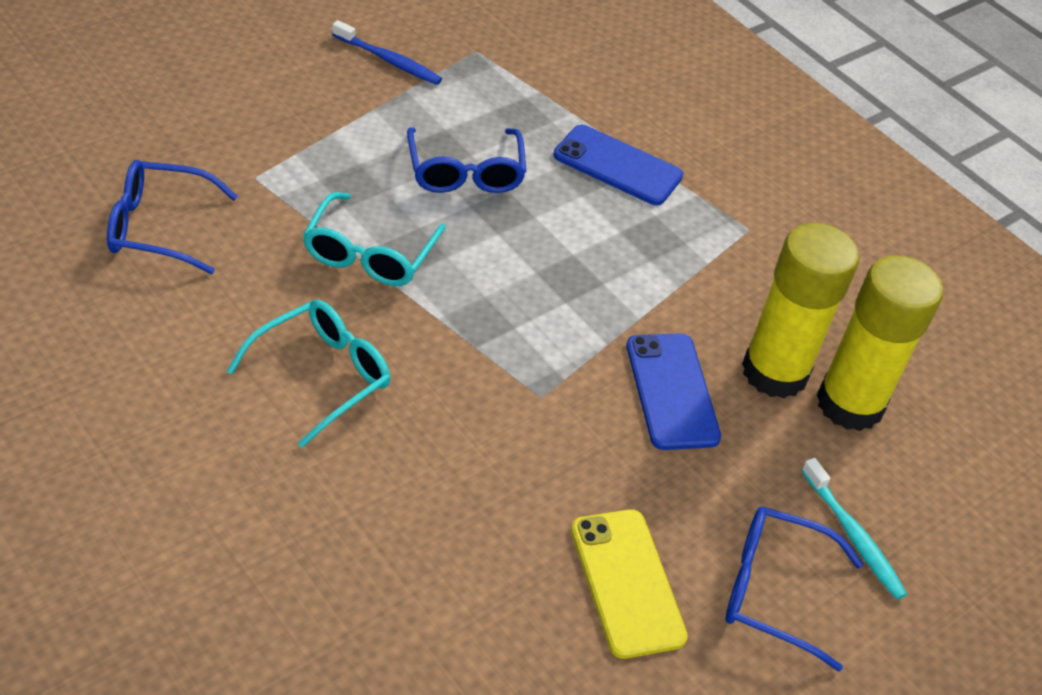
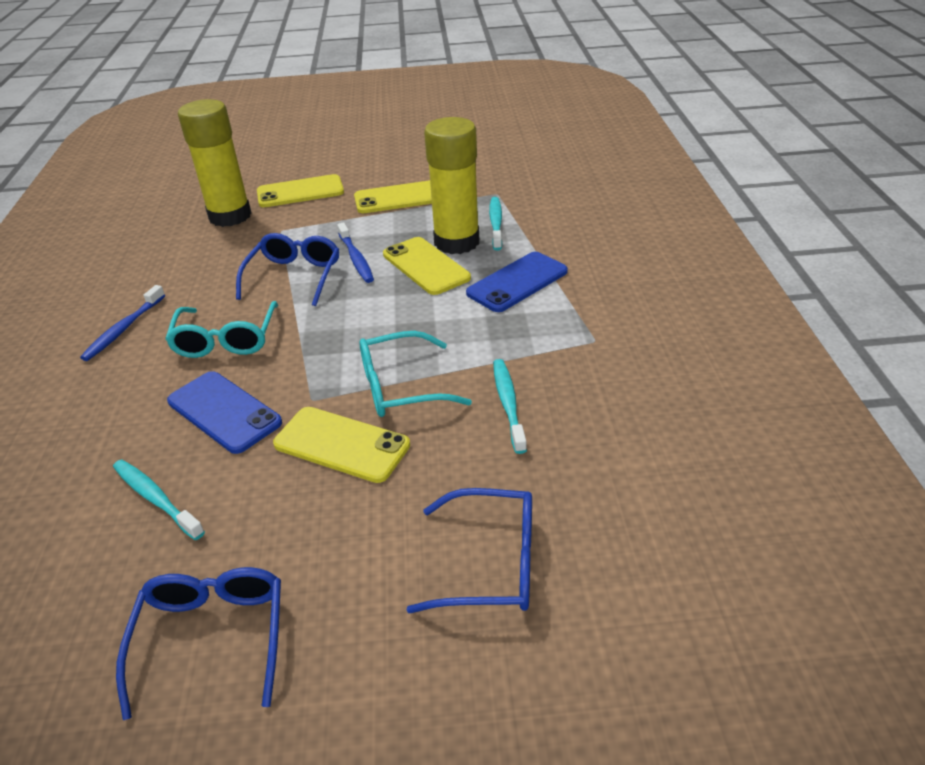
blue toothbrush: 1 -> 2
turquoise toothbrush: 1 -> 3
yellow phone: 1 -> 4

